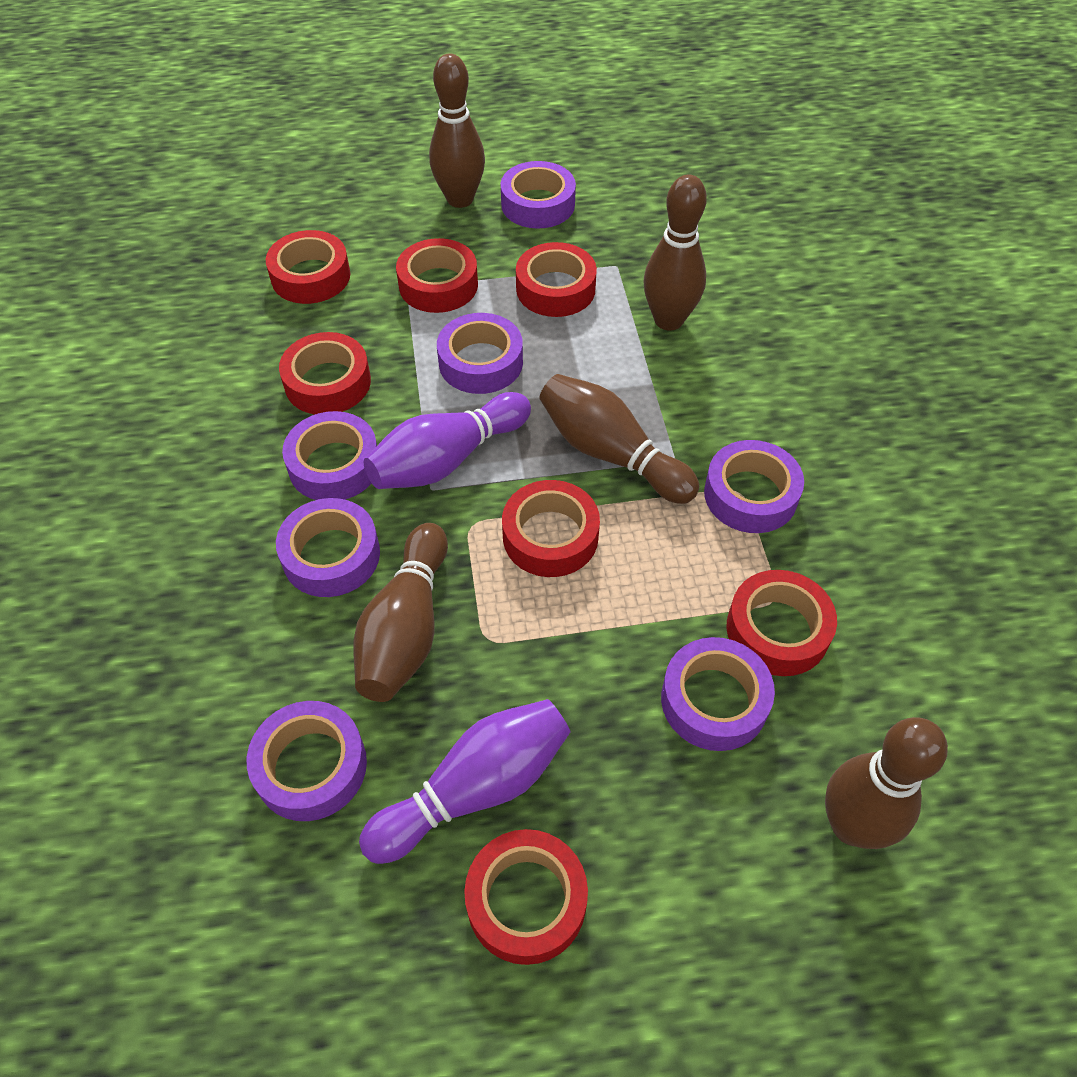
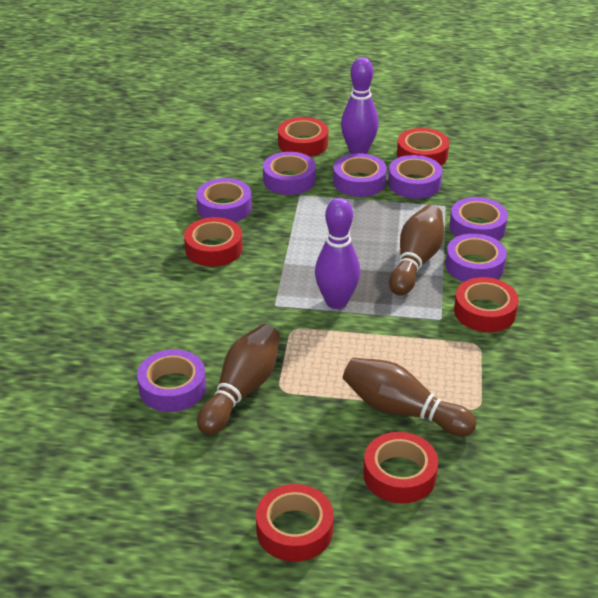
brown bowling pin: 5 -> 3
red tape: 7 -> 6

